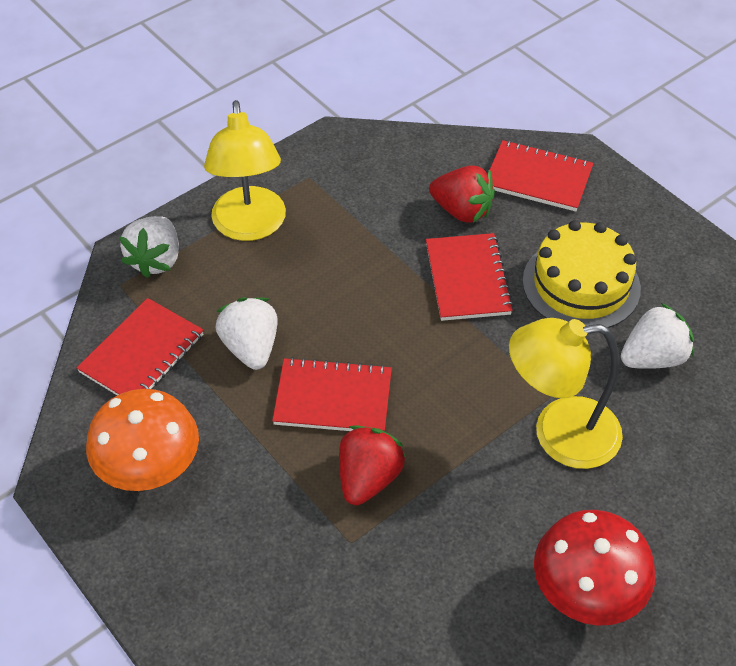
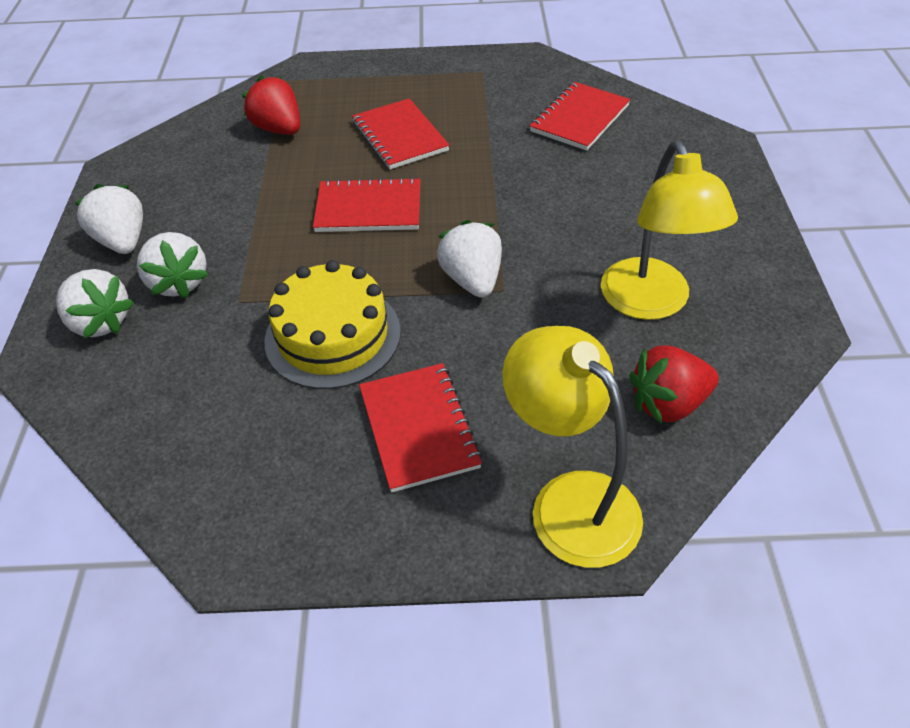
orange mushroom: 1 -> 0
red mushroom: 1 -> 0
white strawberry: 3 -> 4

